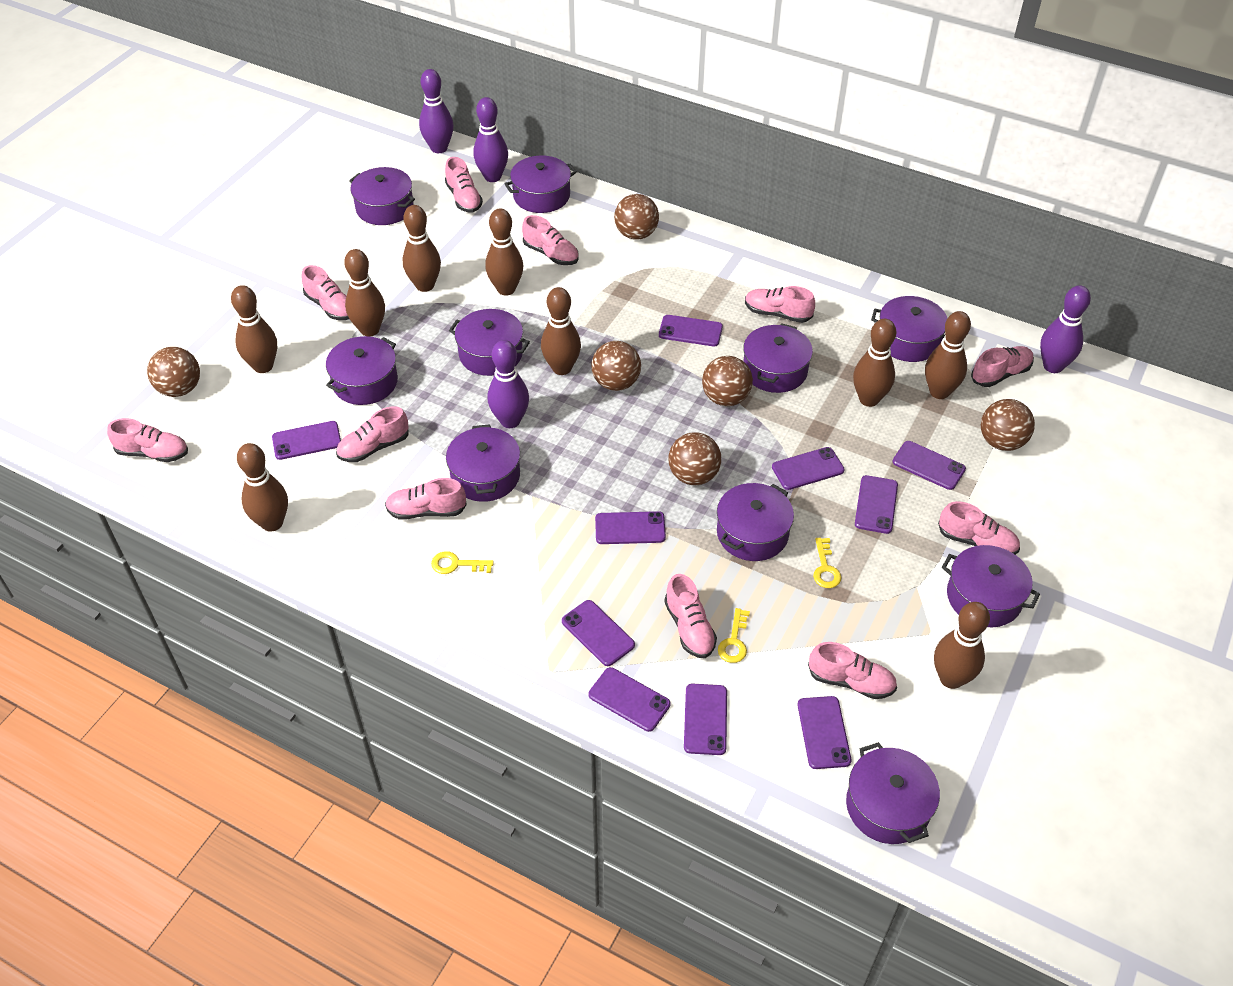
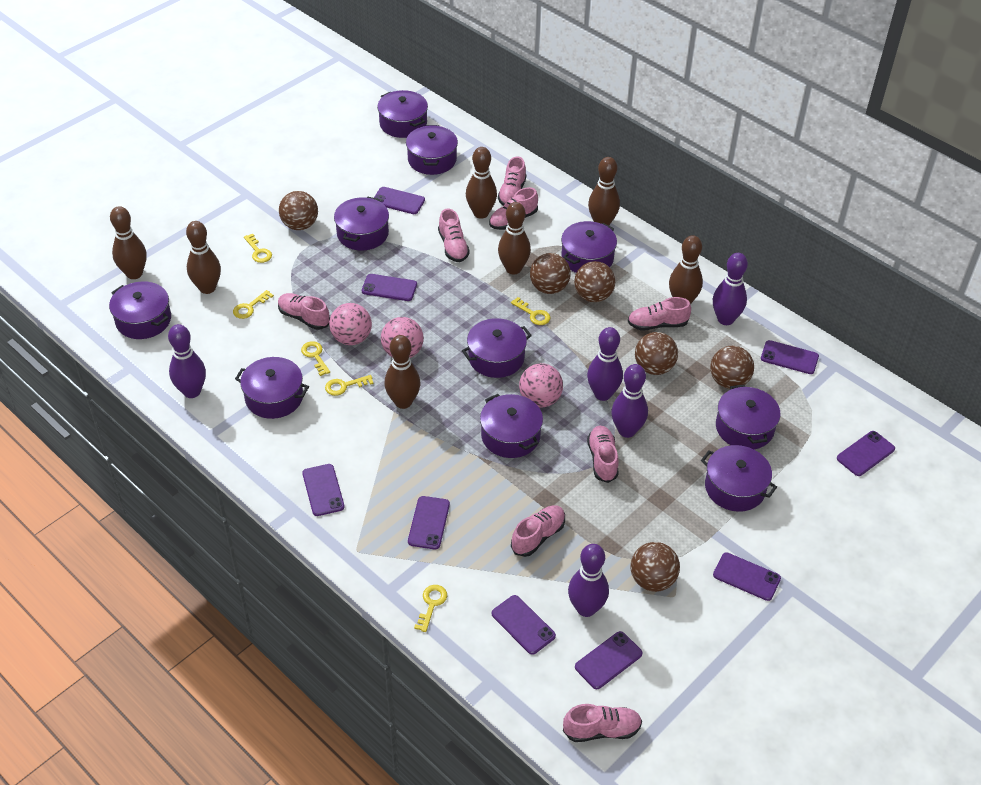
brown bowling pin: 9 -> 7
pink ball: 0 -> 3
pink shoe: 11 -> 8
purple bowling pin: 4 -> 5
purple phone: 10 -> 9
yellow key: 3 -> 6

